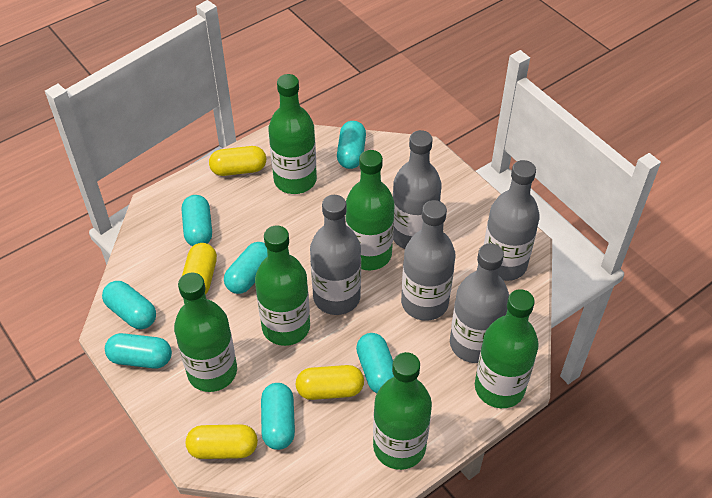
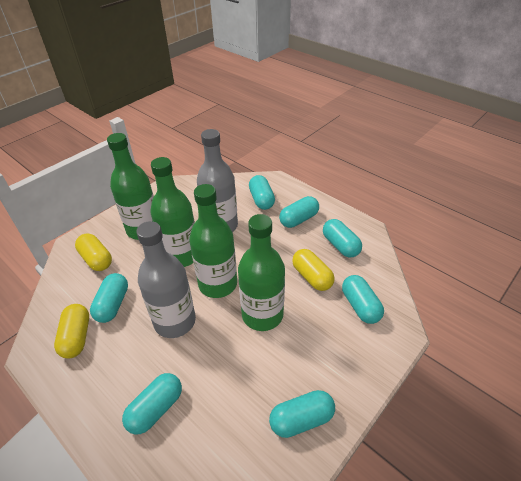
green bottle: 6 -> 4
grey bottle: 5 -> 2
yellow capsule: 4 -> 3

